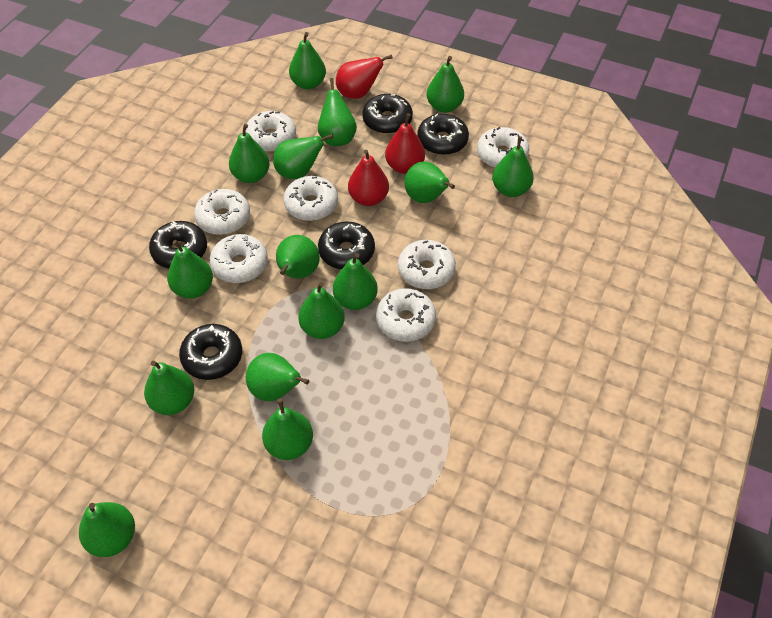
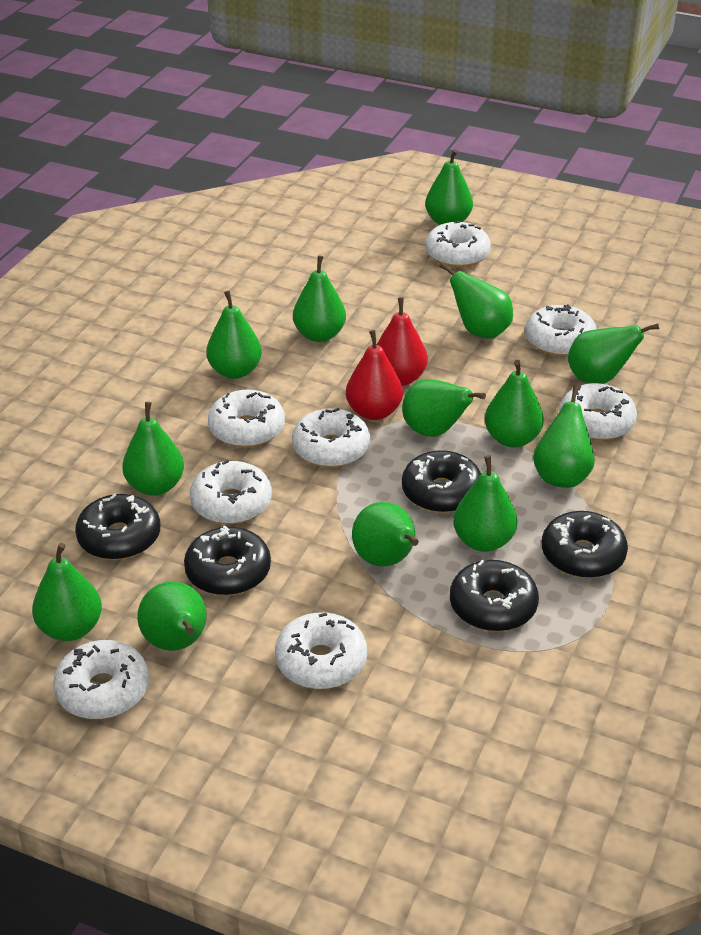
green pear: 15 -> 13
red pear: 3 -> 2
white donut: 7 -> 8

